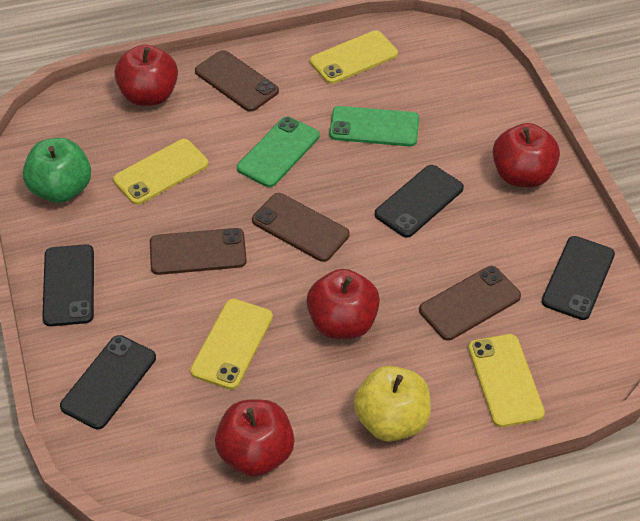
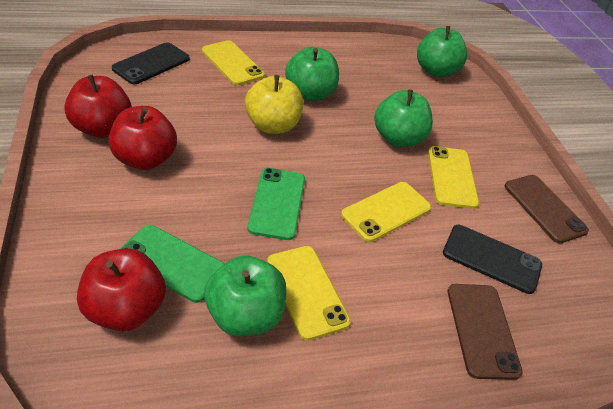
black phone: 4 -> 2
brown phone: 4 -> 2
green apple: 1 -> 4
red apple: 4 -> 3

